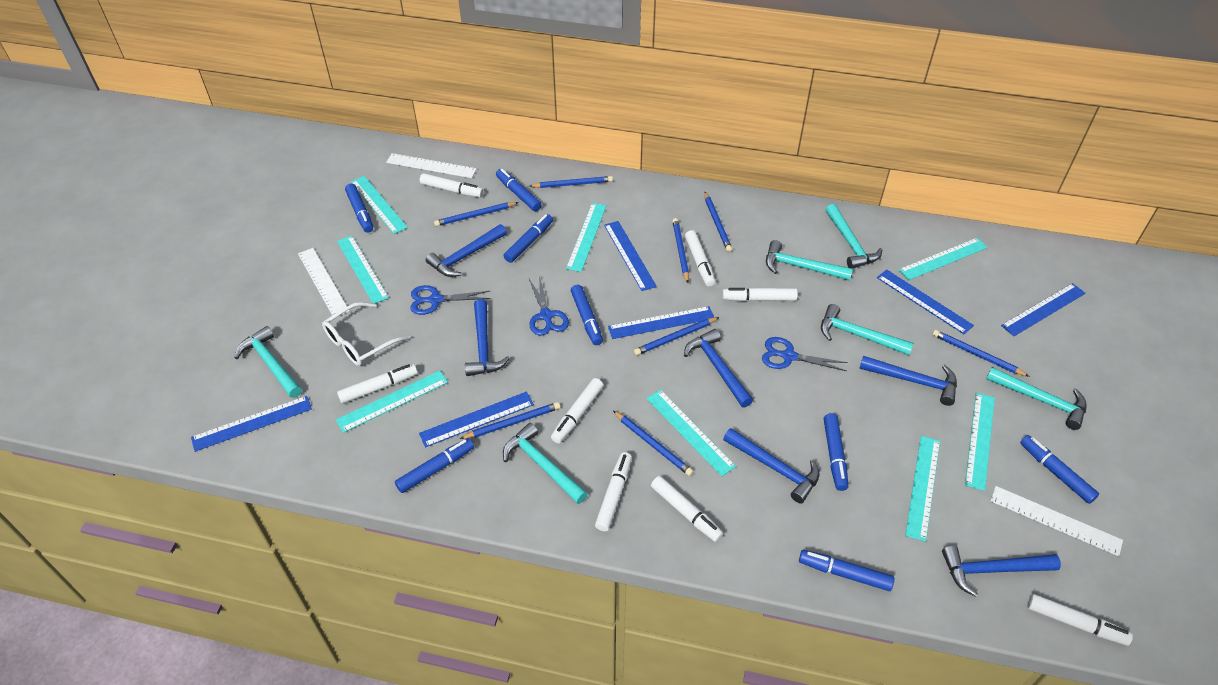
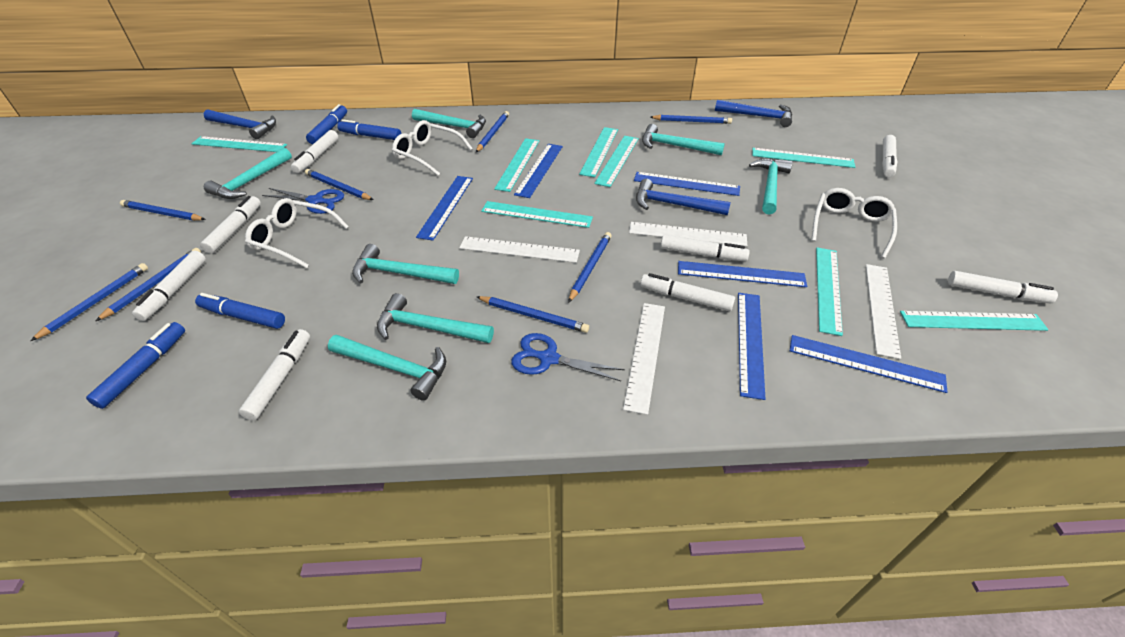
blue hammer: 6 -> 3
blue marker: 8 -> 4
blue scissors: 3 -> 2
turquoise hammer: 6 -> 7
white glasses: 1 -> 3
white ruler: 3 -> 4

